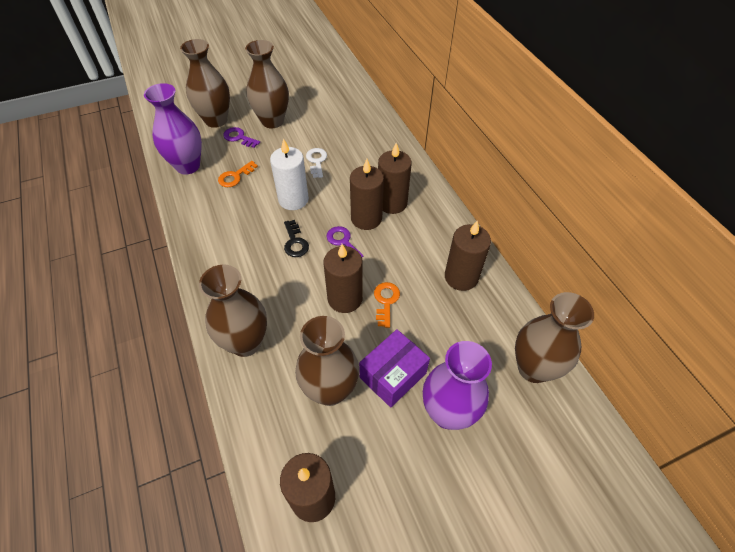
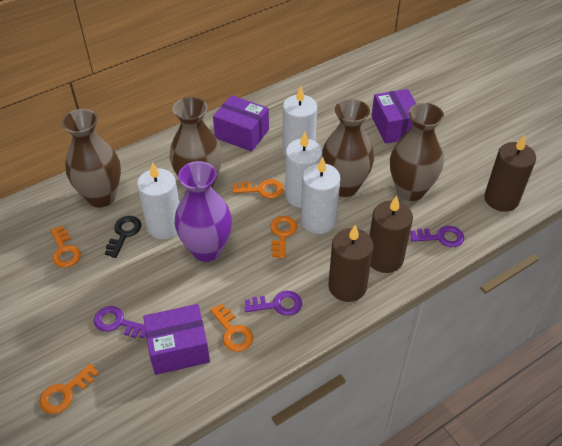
brown candle: 5 -> 3
brown vase: 5 -> 4
orange key: 2 -> 5
purple box: 1 -> 3
purple key: 2 -> 3
purple vase: 2 -> 1
white candle: 1 -> 4
white key: 1 -> 0

